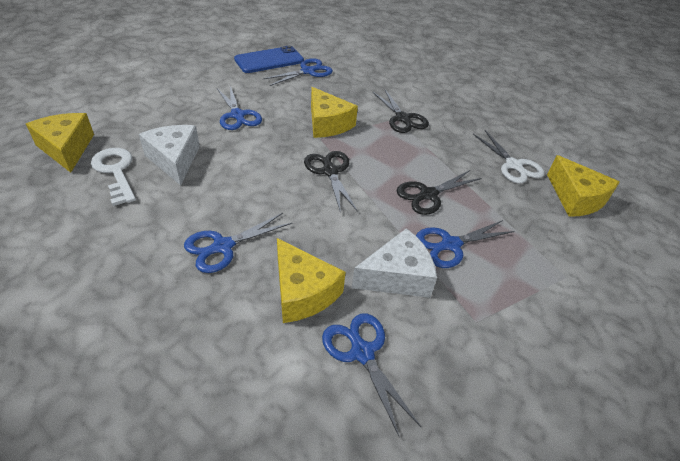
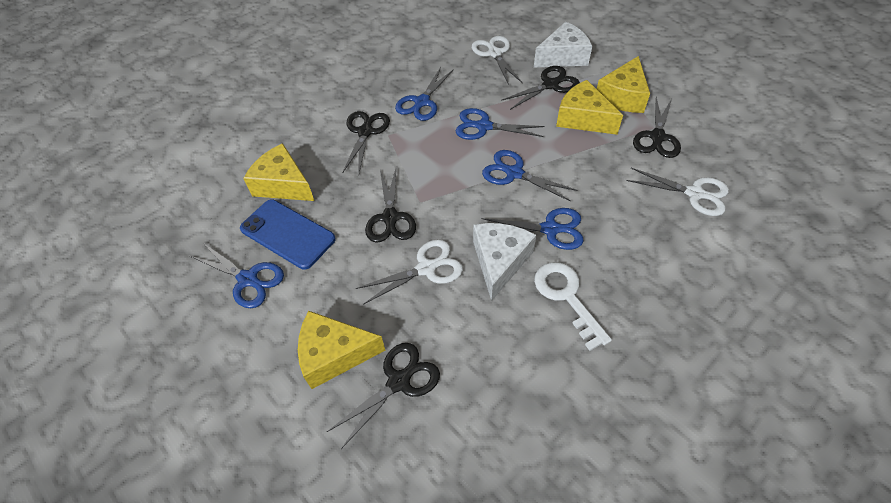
black scissors: 3 -> 5
white scissors: 1 -> 3

